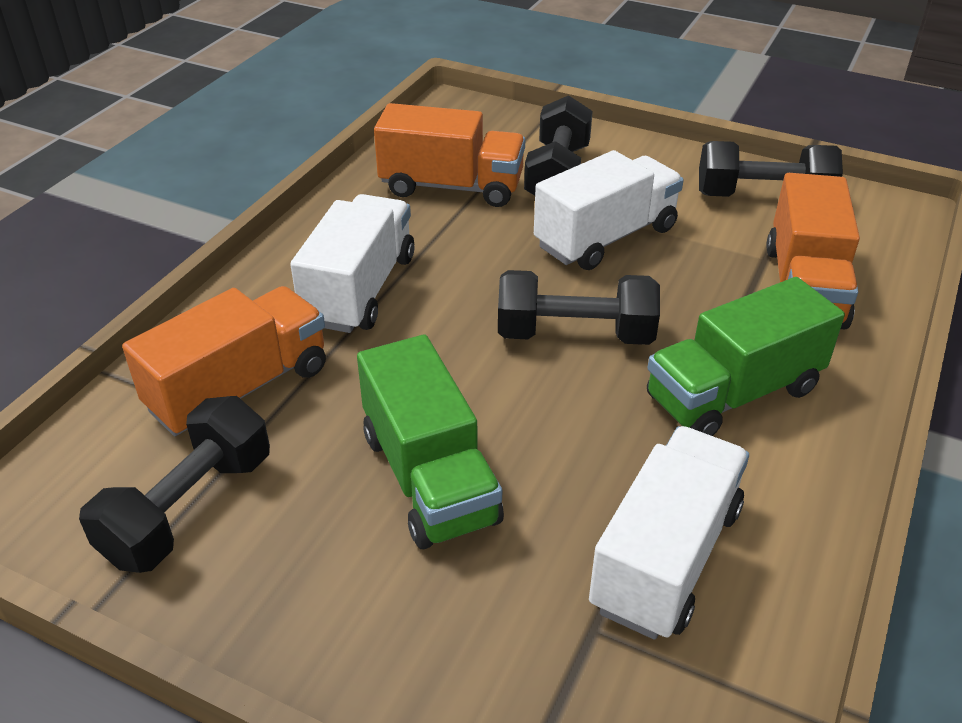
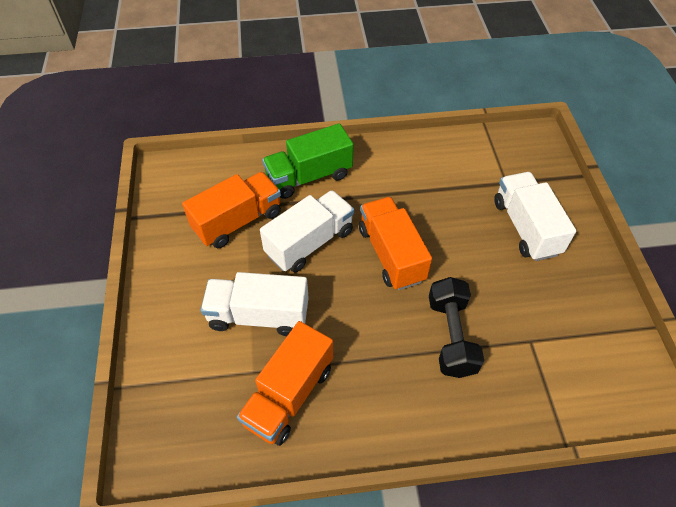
black dumbbell: 4 -> 1
green truck: 2 -> 1

